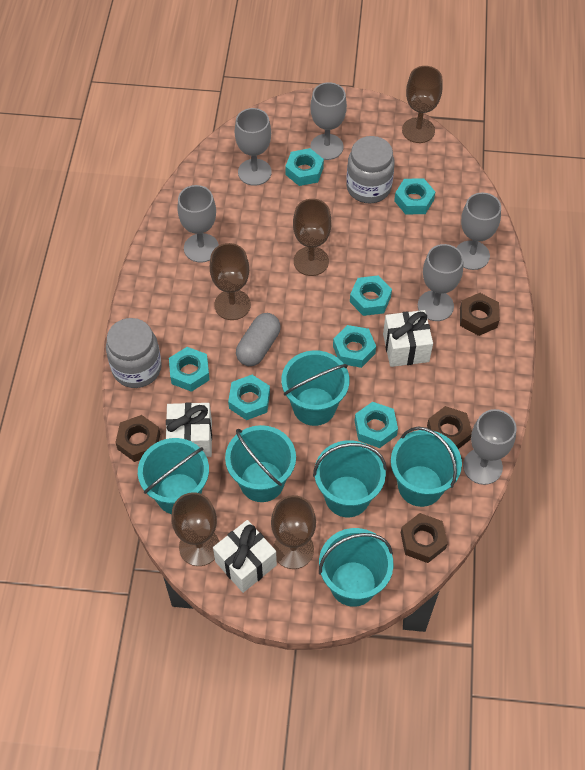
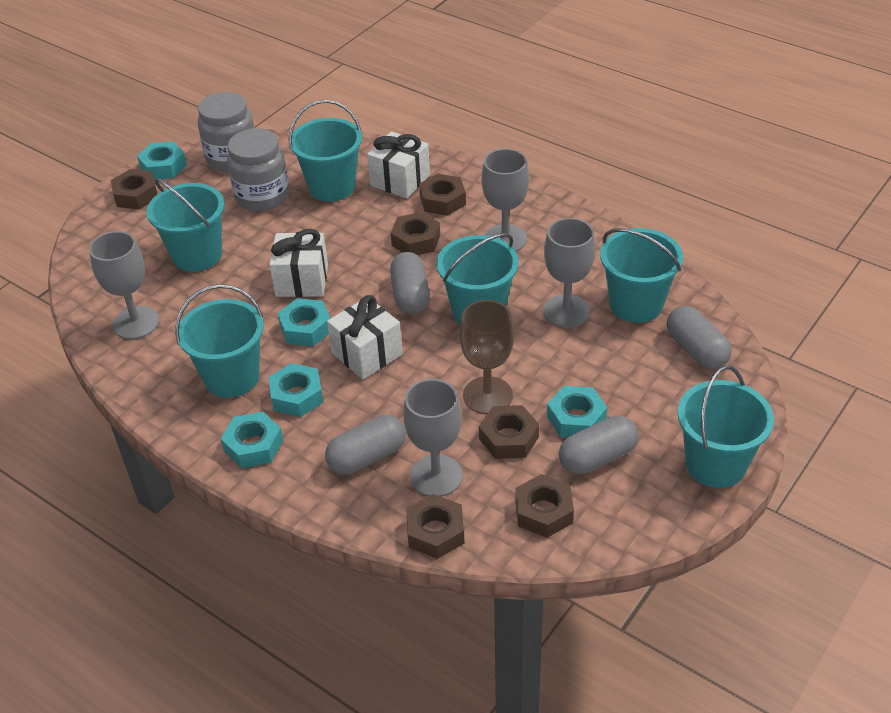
brown goblet: 5 -> 1
brown nut: 4 -> 6
grey capsule: 1 -> 4
grey goblet: 6 -> 4
turquoise nut: 7 -> 5

